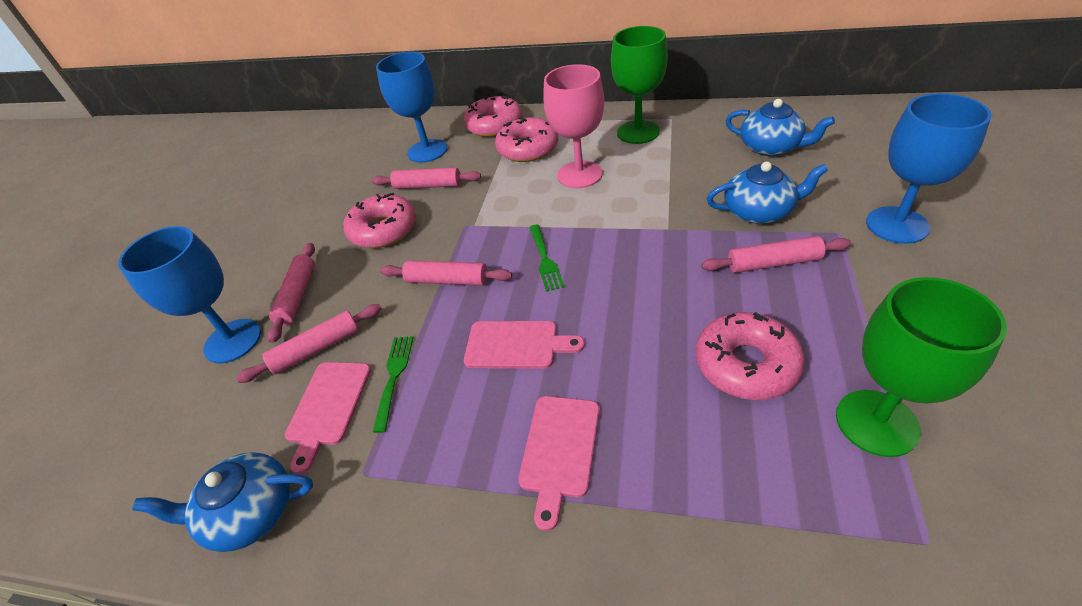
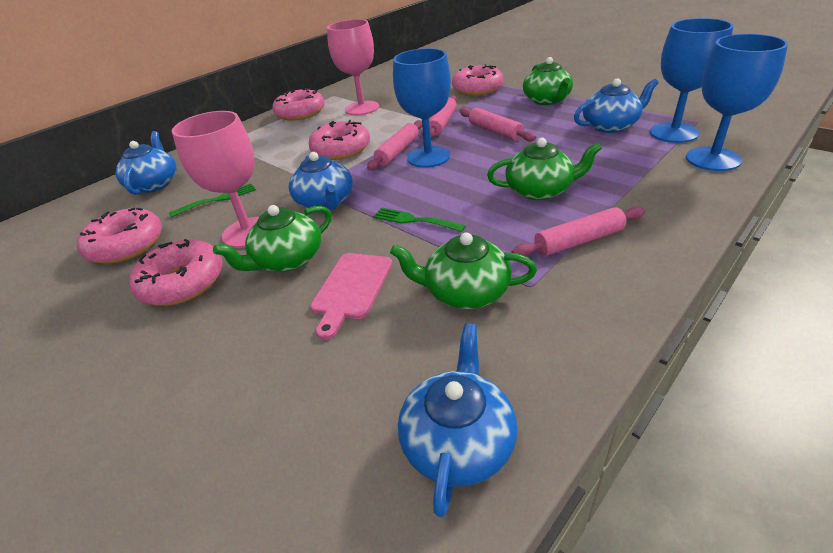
blue teapot: 3 -> 4
green goblet: 2 -> 0
green teapot: 0 -> 4
pink cutting board: 3 -> 1
pink donut: 4 -> 5
pink goblet: 1 -> 2
pink rolling pin: 5 -> 4

